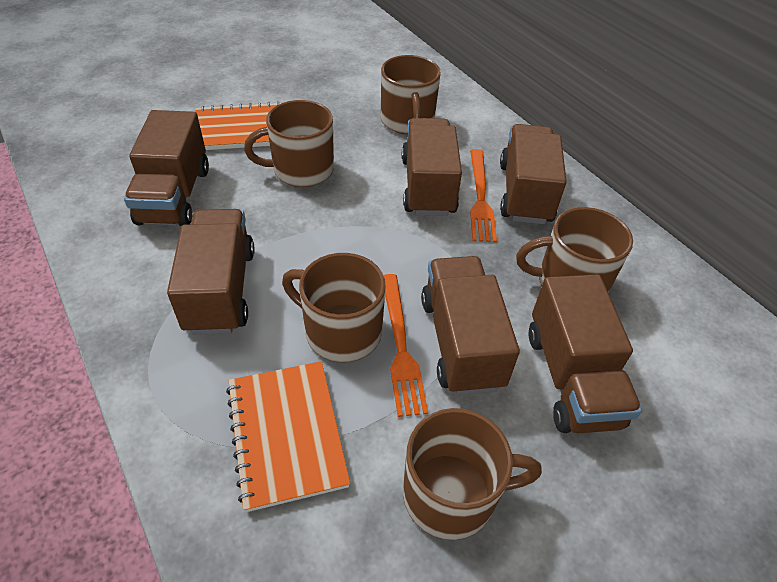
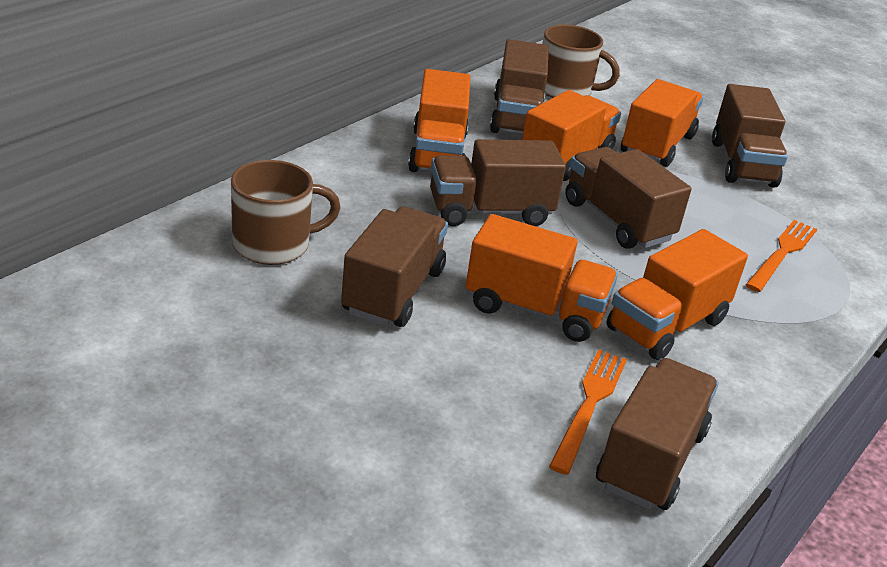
brown mug: 5 -> 2
orange notebook: 2 -> 0
orange truck: 0 -> 5

